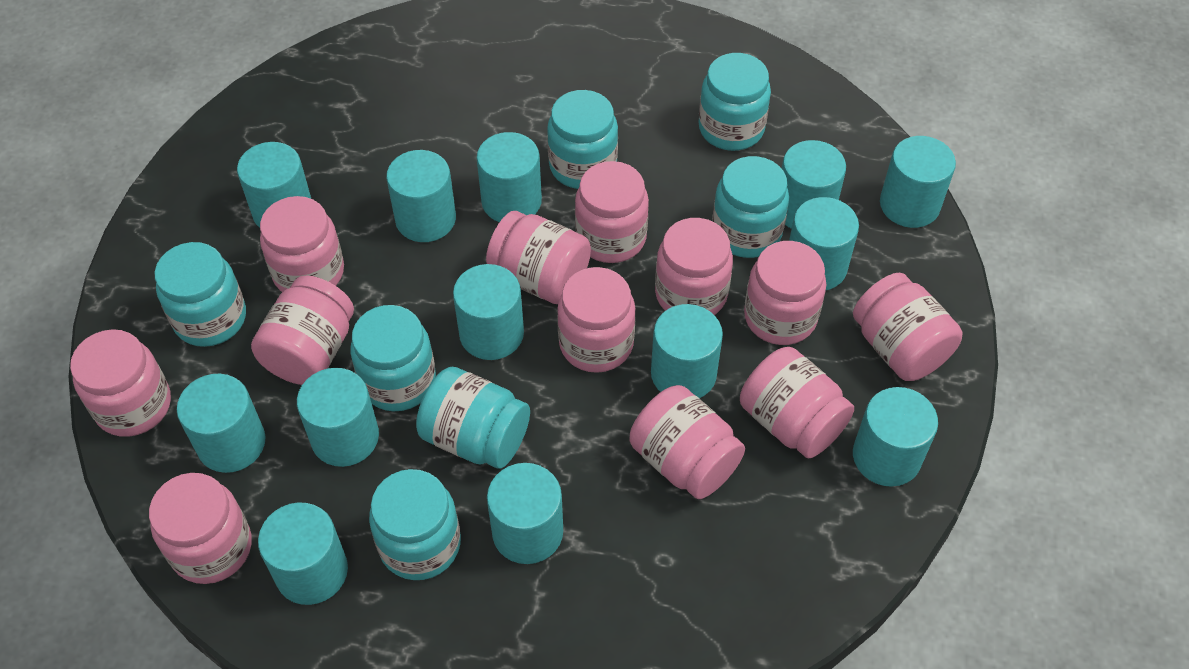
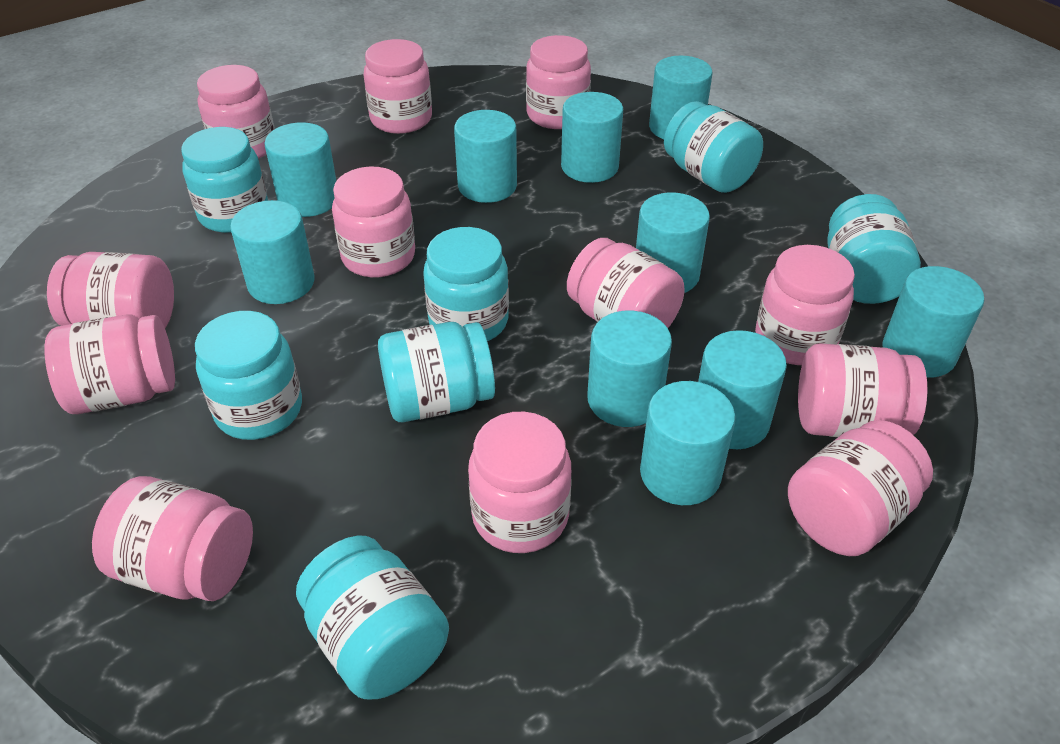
turquoise cylinder: 13 -> 10

